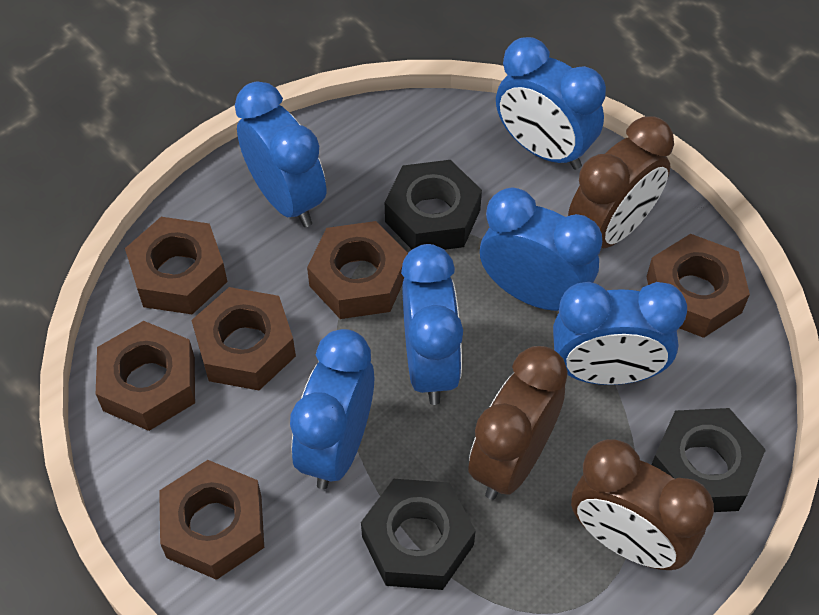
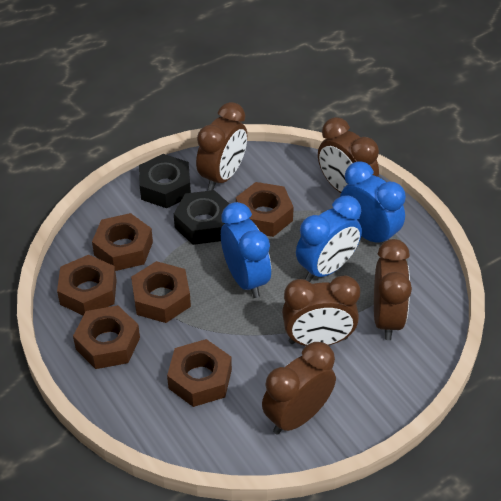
black nut: 3 -> 2
blue clock: 6 -> 3
brown clock: 3 -> 5

